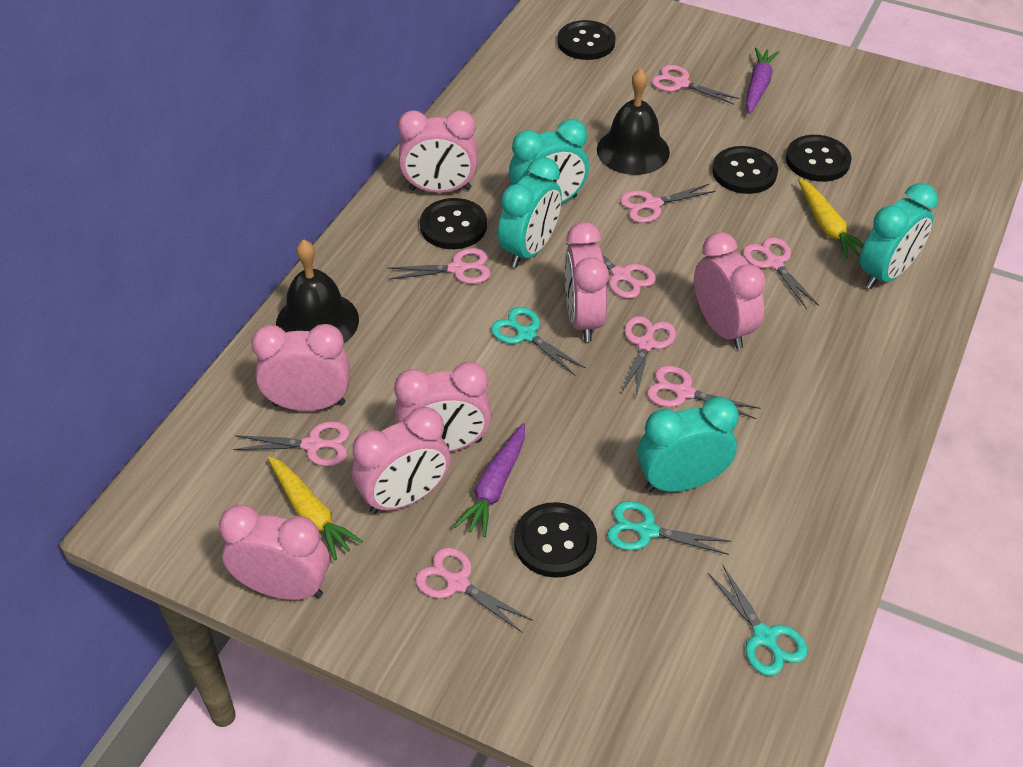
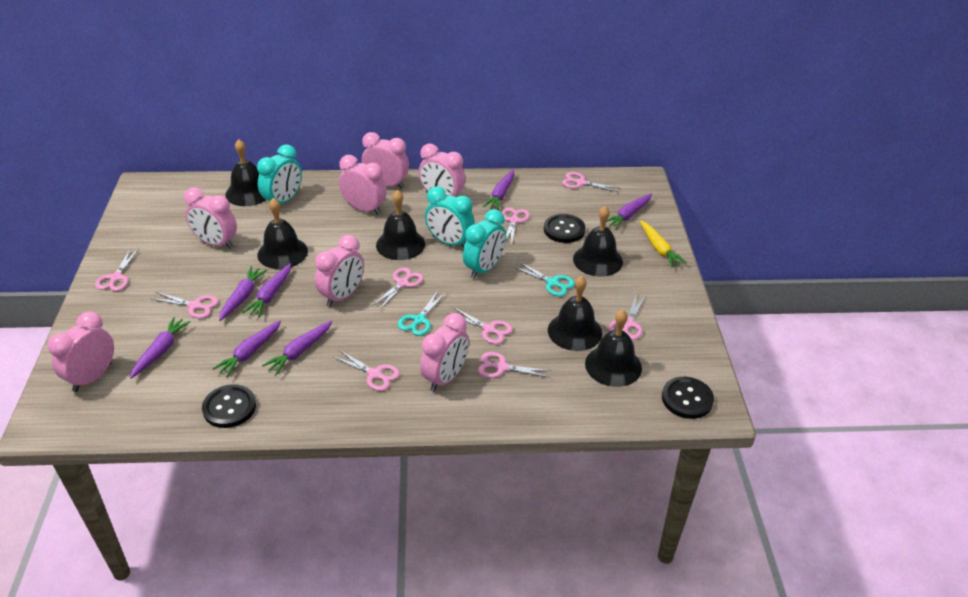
black bell: 2 -> 6
black button: 5 -> 3
purple carrot: 2 -> 7
turquoise clock: 4 -> 3
turquoise scissors: 3 -> 2
yellow carrot: 2 -> 1

